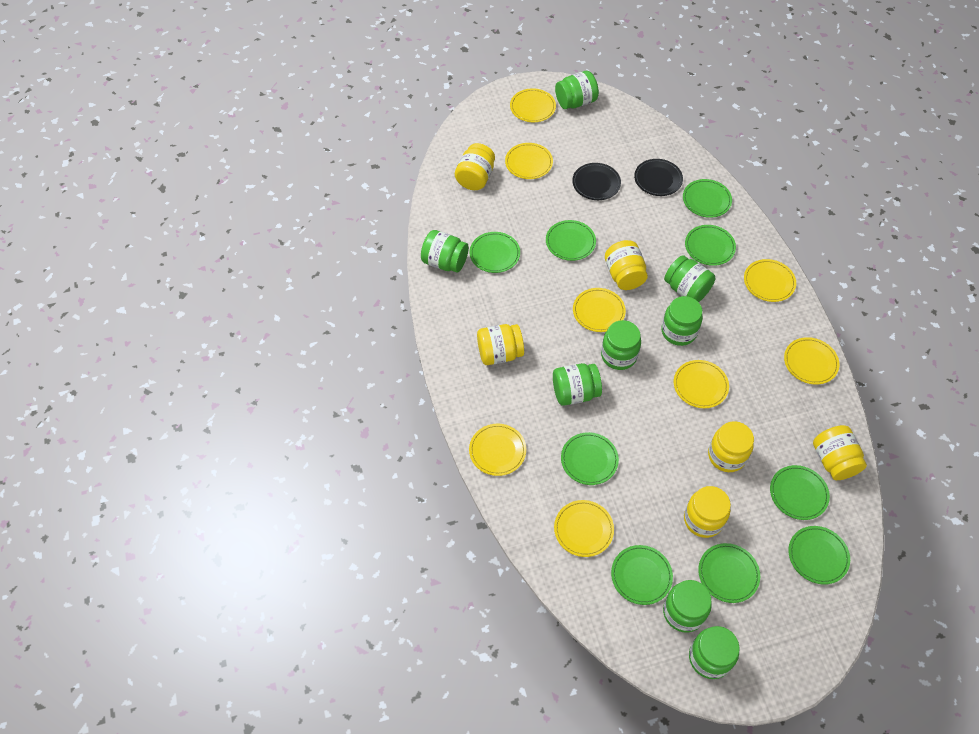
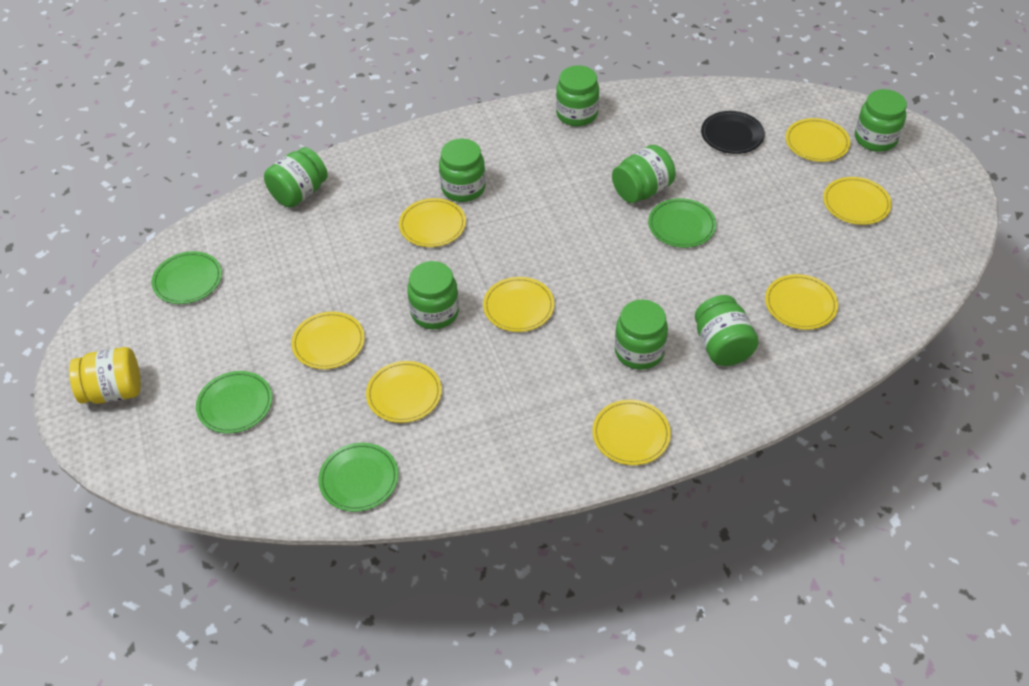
black plate: 2 -> 1
green plate: 9 -> 4
yellow jar: 6 -> 1

